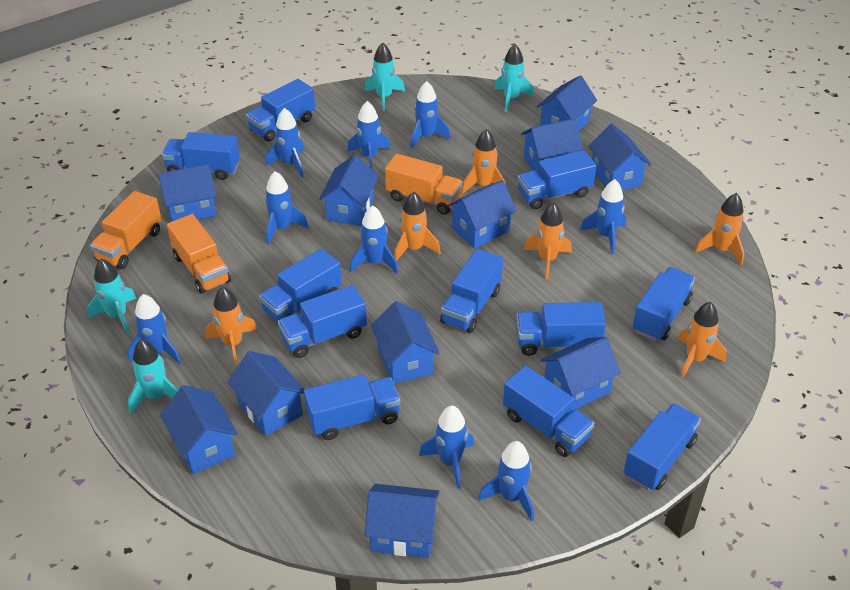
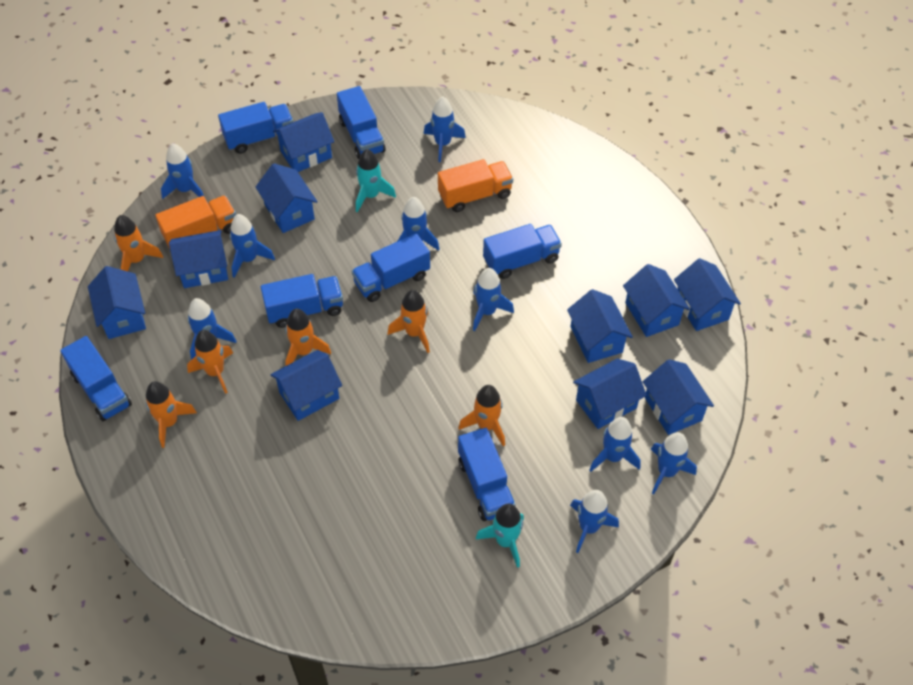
blue house: 11 -> 10
blue truck: 11 -> 7
orange truck: 3 -> 2
turquoise rocket: 4 -> 2

